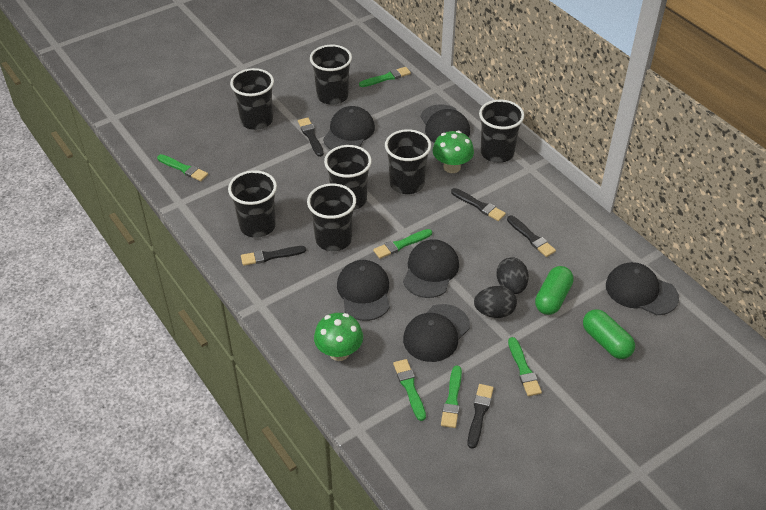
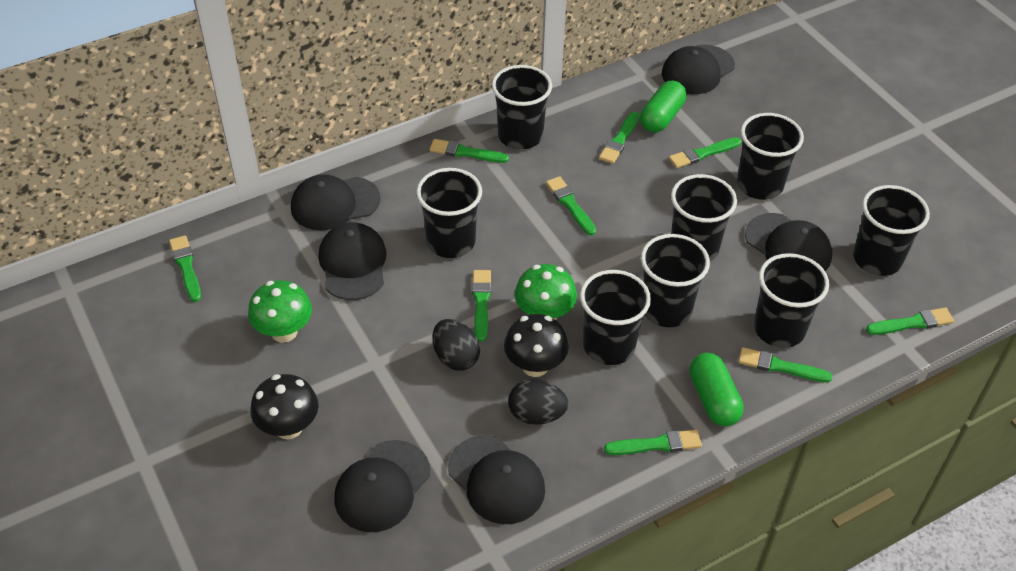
black brush: 5 -> 0
black cup: 7 -> 8
black mushroom: 0 -> 2
green brush: 6 -> 9

